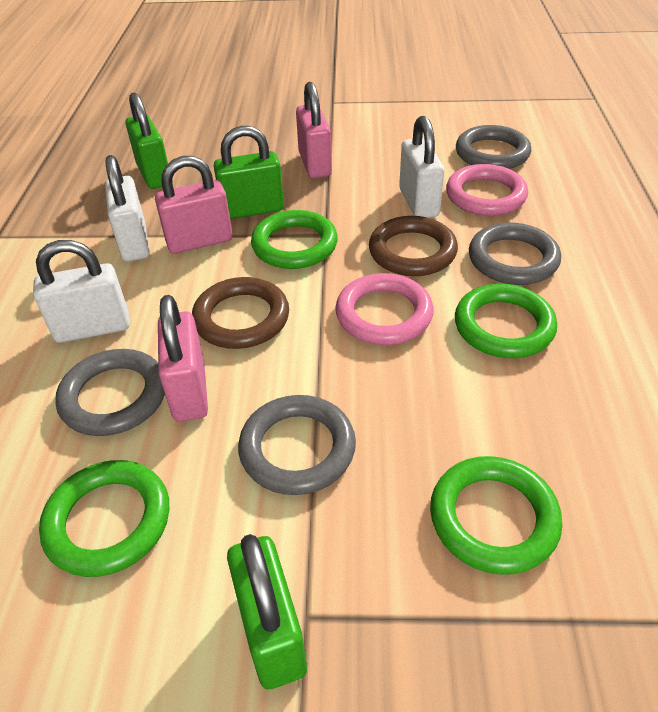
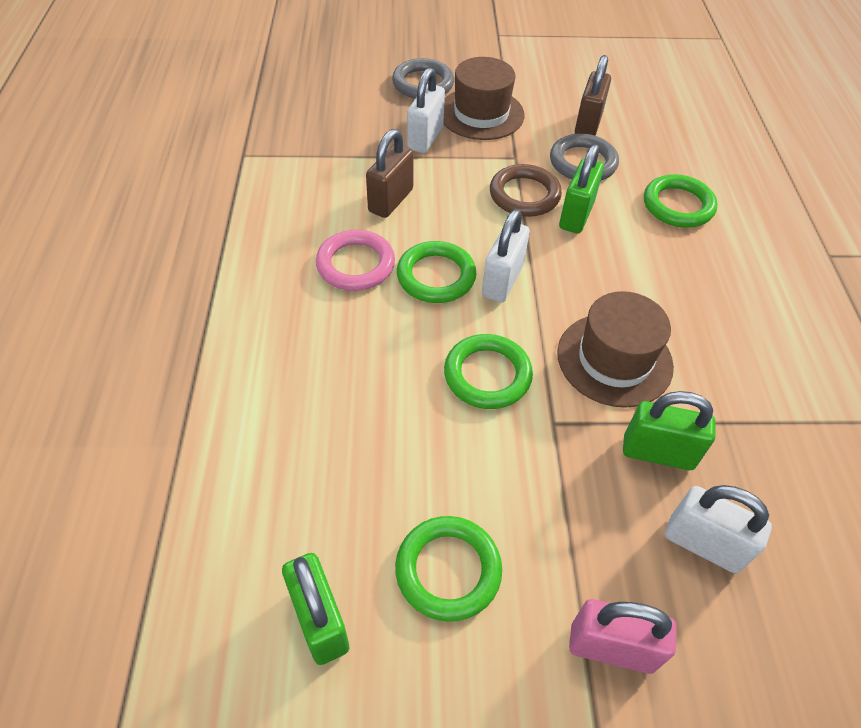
brown hat: 0 -> 2
brown padlock: 0 -> 2
brown ring: 2 -> 1
grey ring: 4 -> 2
pink padlock: 3 -> 1
pink ring: 2 -> 1

